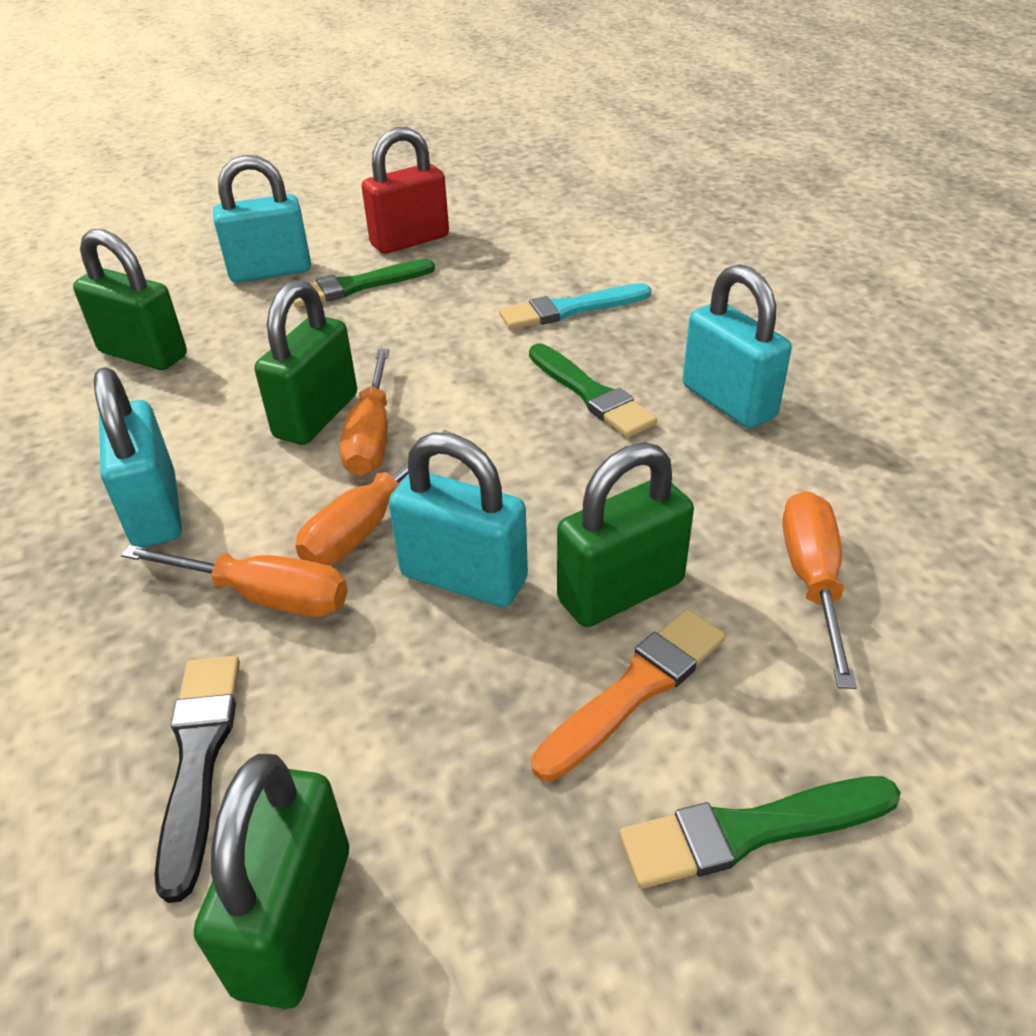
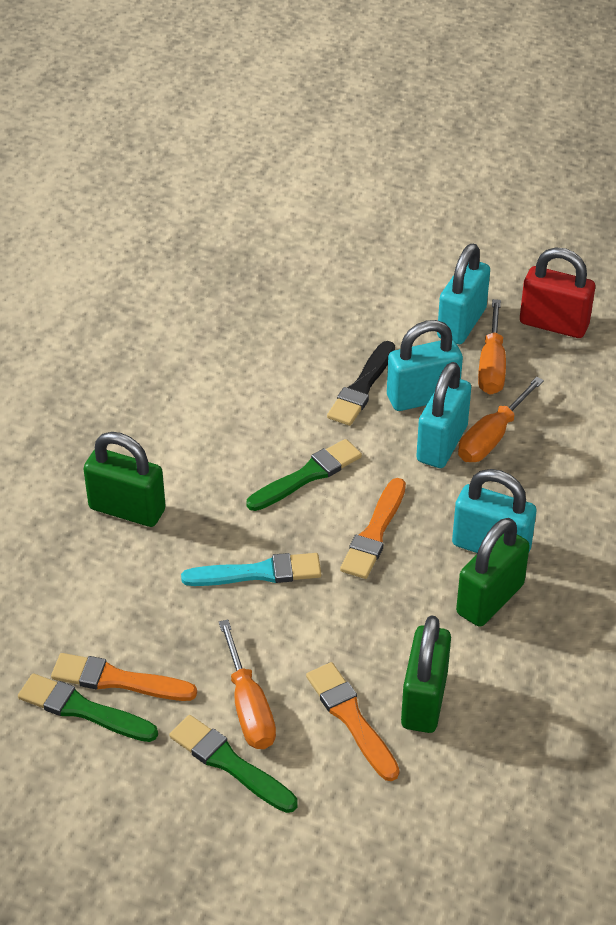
green padlock: 4 -> 3
orange brush: 1 -> 3
orange screwdriver: 4 -> 3

